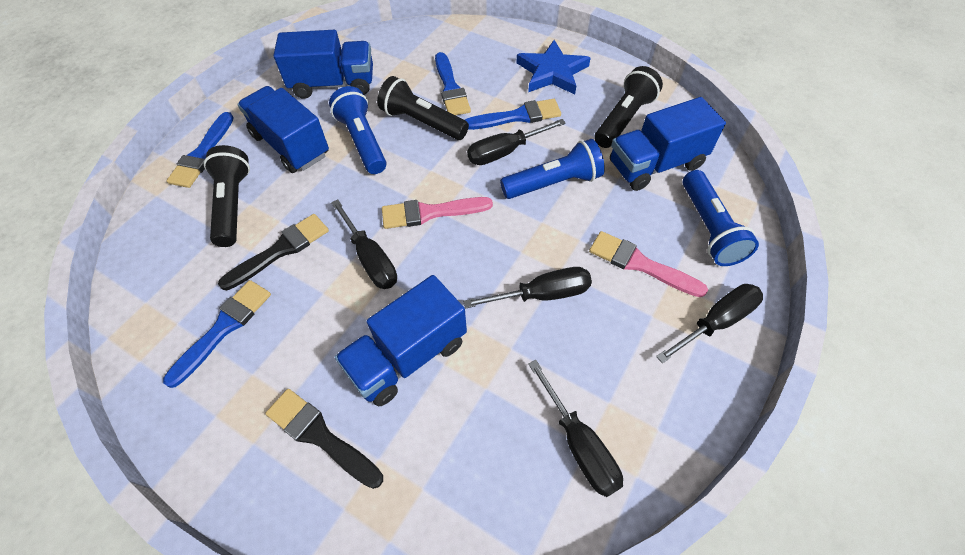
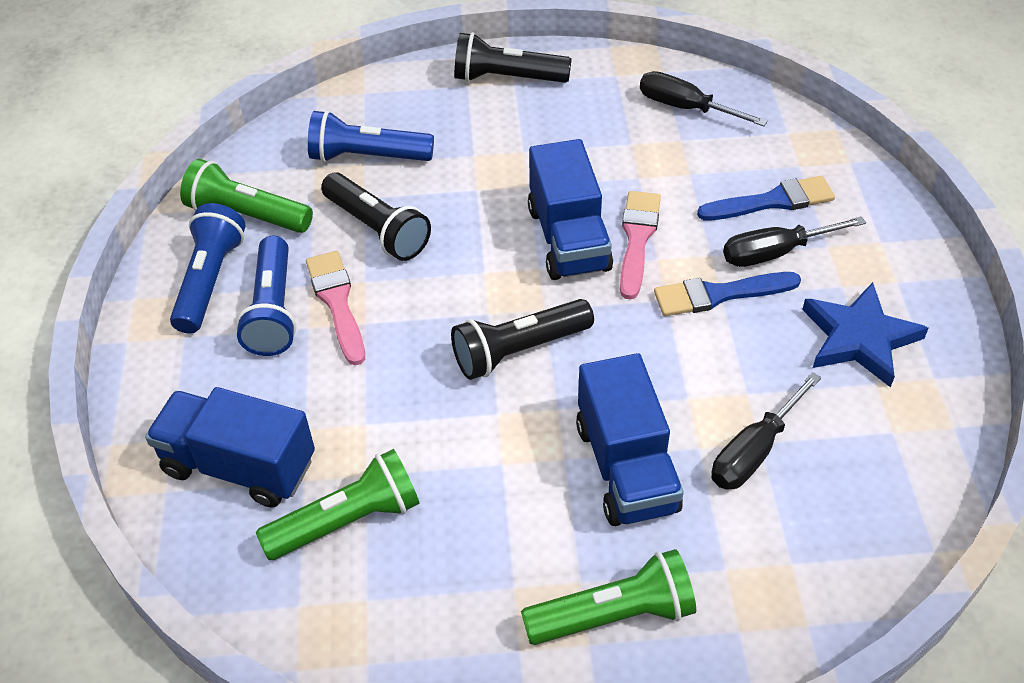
black brush: 2 -> 0
black screwdriver: 5 -> 3
blue brush: 4 -> 2
blue truck: 4 -> 3
green flashlight: 0 -> 3

